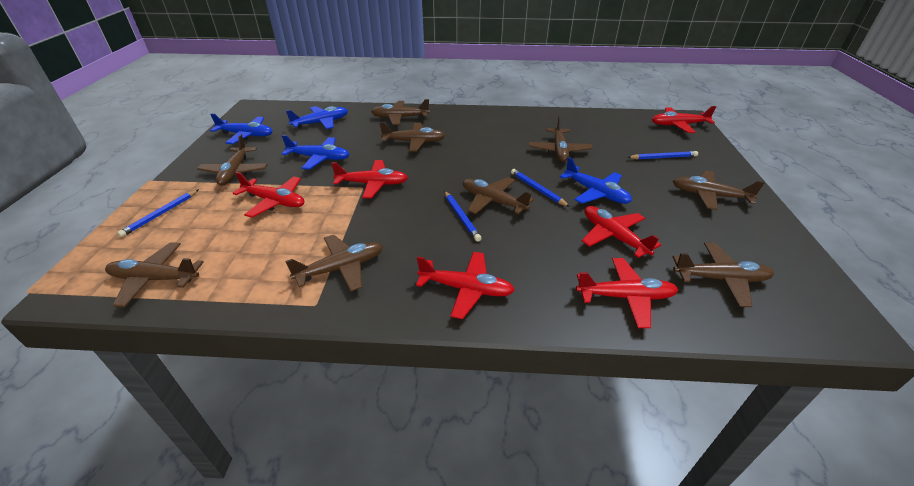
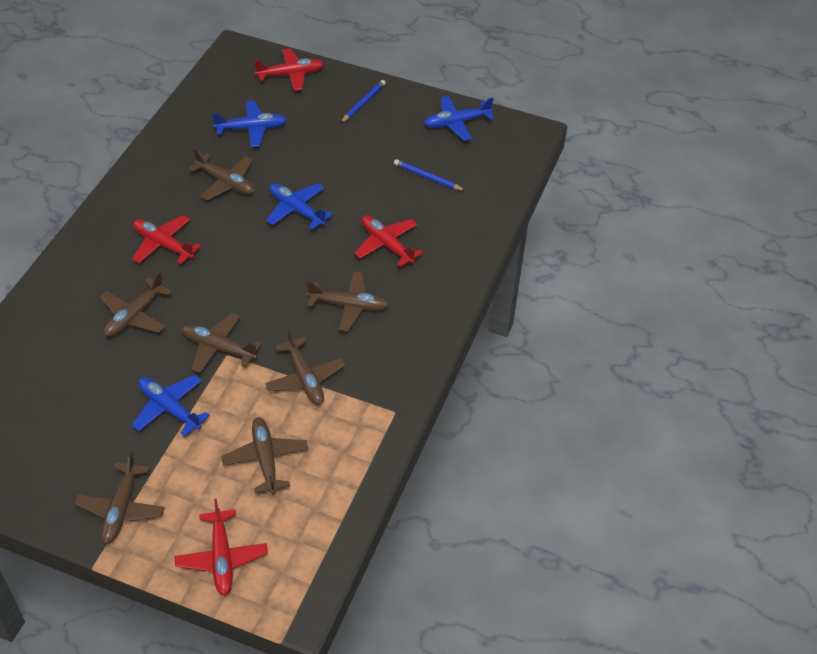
blue pencil: 4 -> 2
brown plane: 9 -> 7
red plane: 6 -> 4

